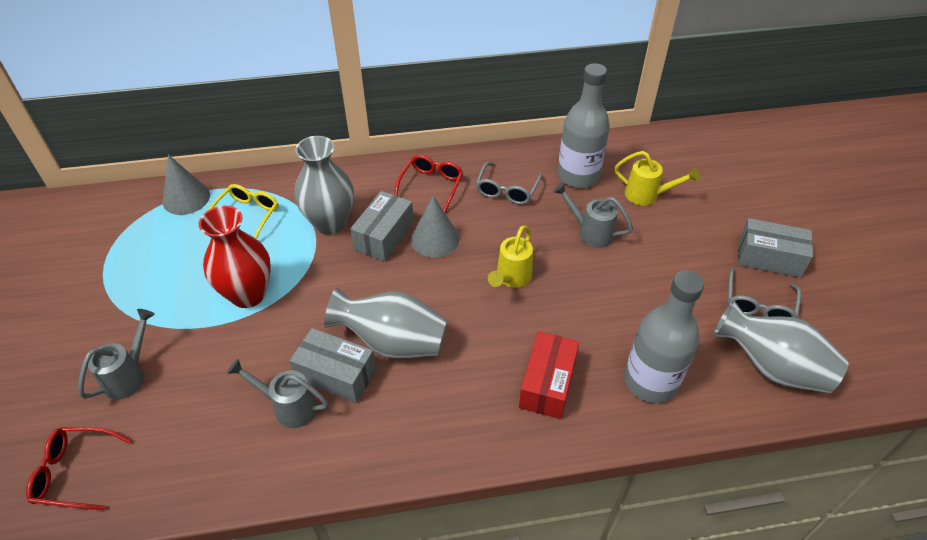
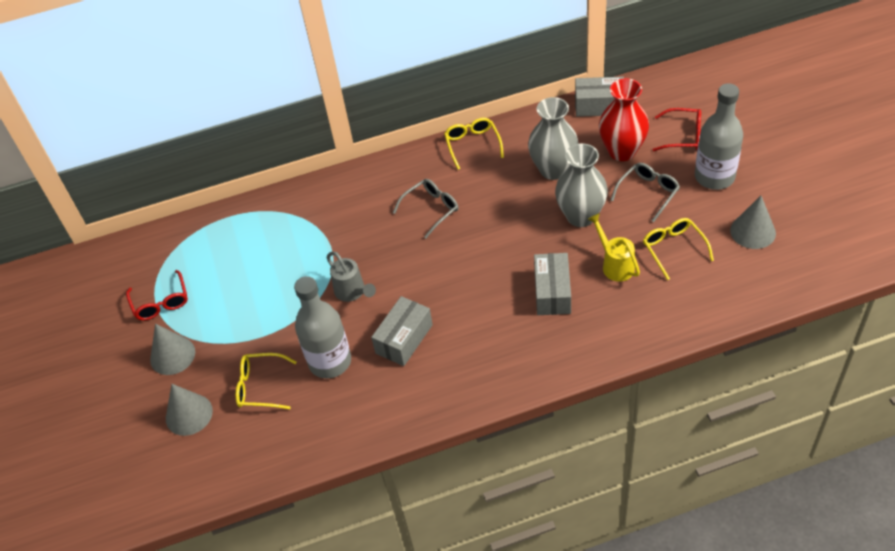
grey cone: 2 -> 3
grey vase: 3 -> 2
grey watering can: 3 -> 1
red box: 1 -> 0
yellow glasses: 1 -> 3
yellow watering can: 2 -> 1

